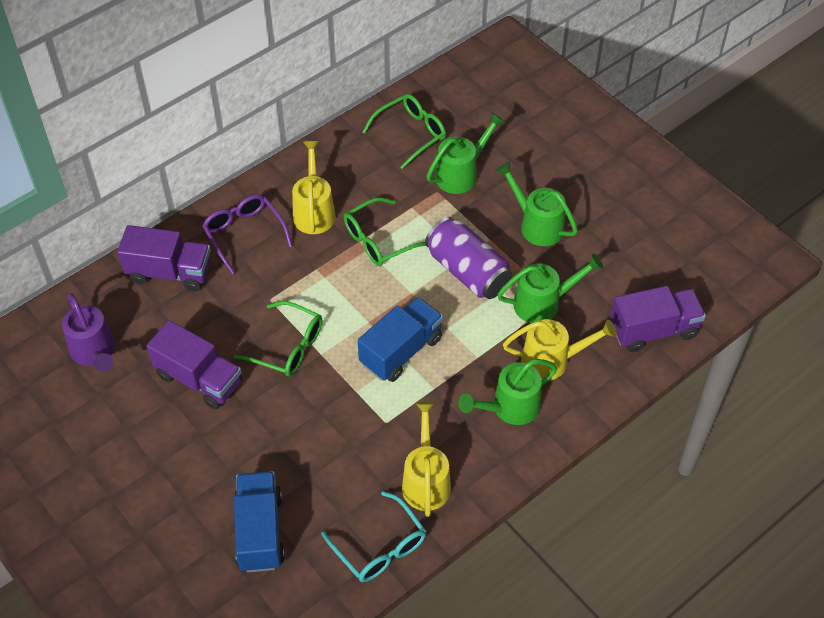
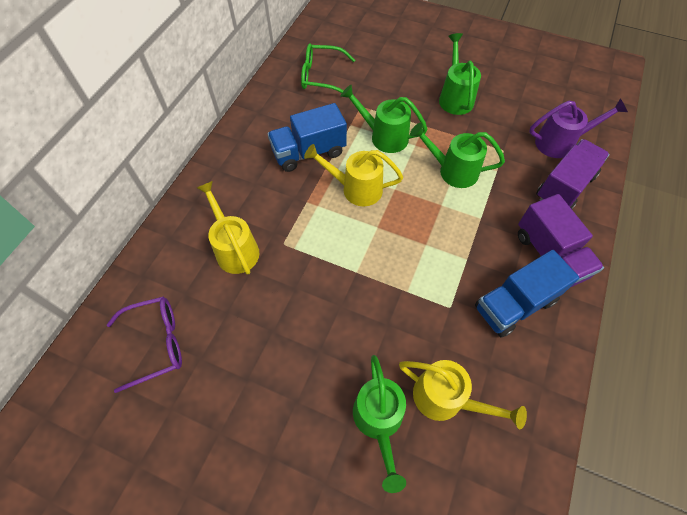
green glasses: 3 -> 1
purple can: 1 -> 0
purple truck: 3 -> 2
turquoise glasses: 1 -> 0

